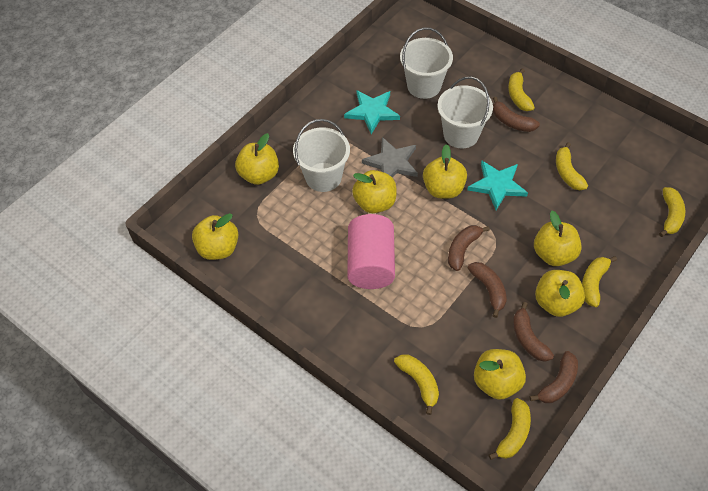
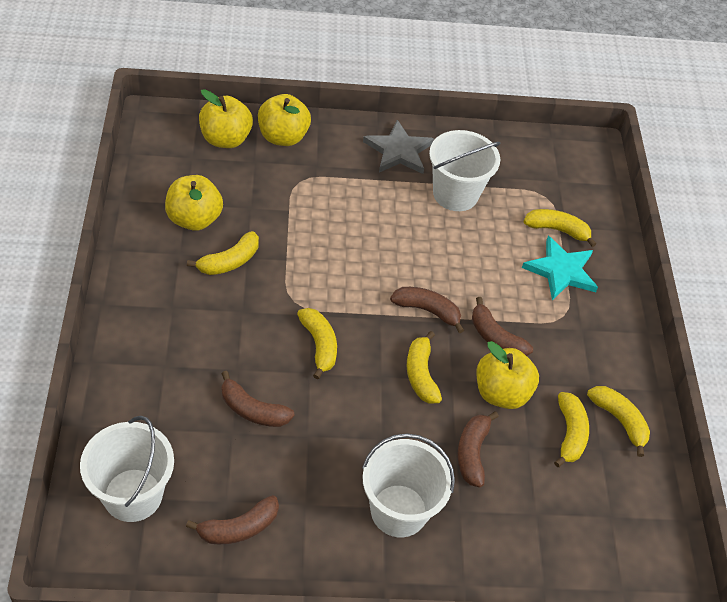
pink cylinder: 1 -> 0
turquoise star: 2 -> 1
yellow apple: 7 -> 4

